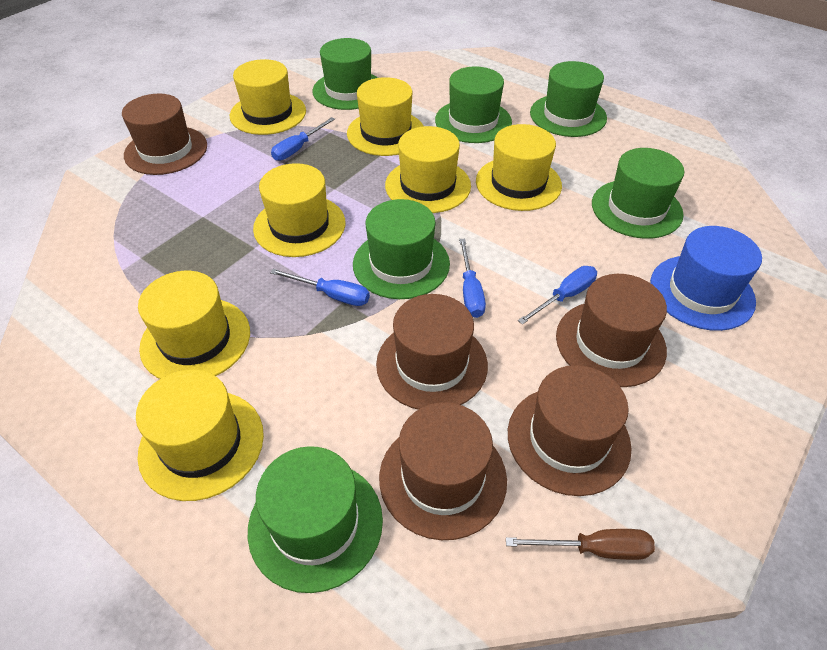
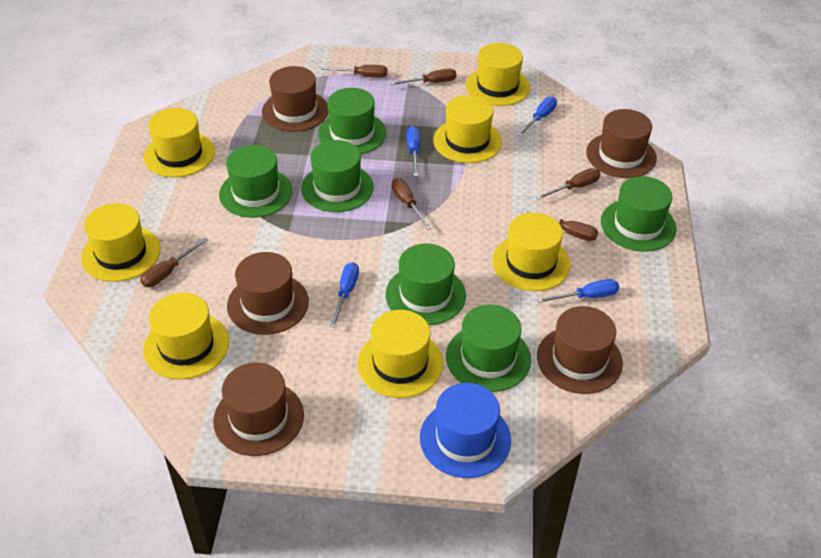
brown screwdriver: 1 -> 6

